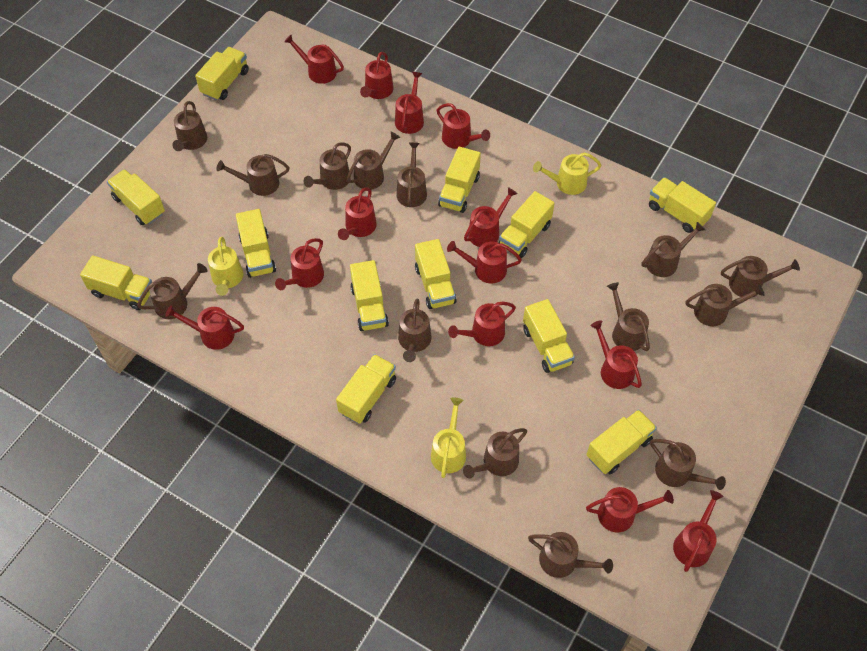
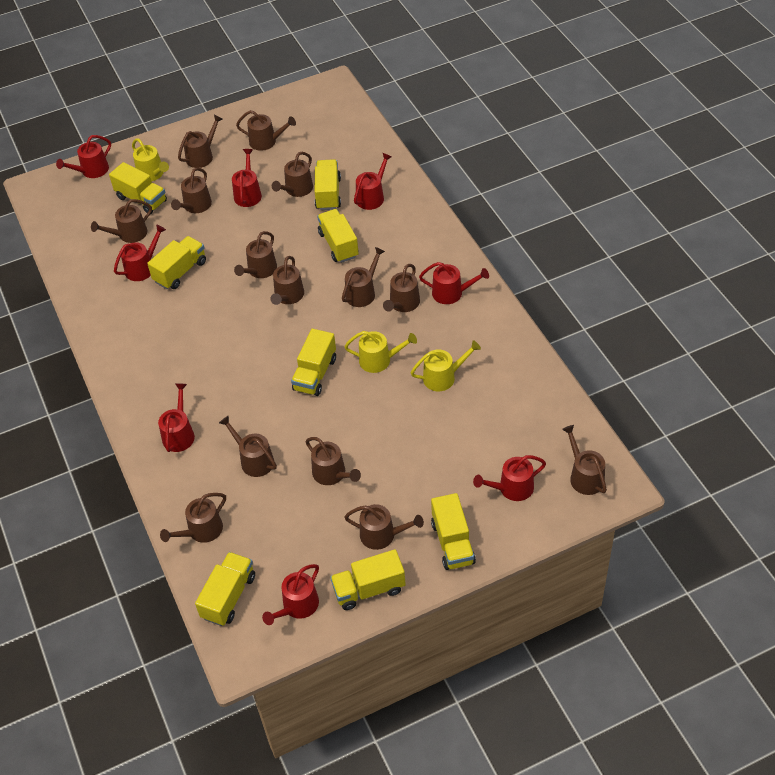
red watering can: 13 -> 8
yellow truck: 12 -> 8

